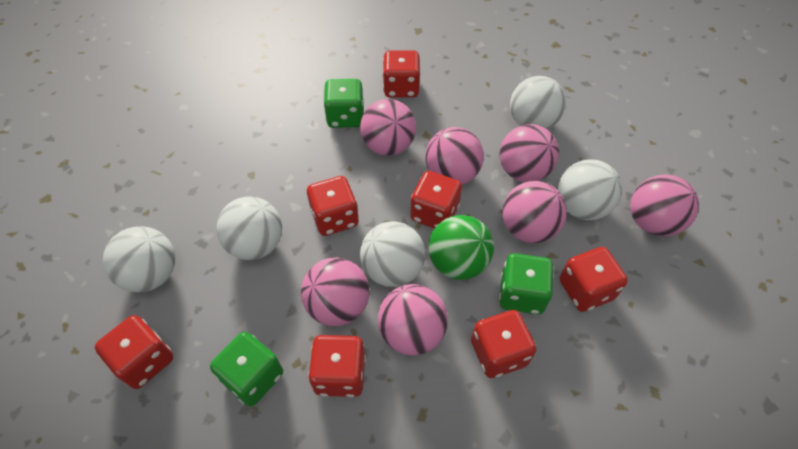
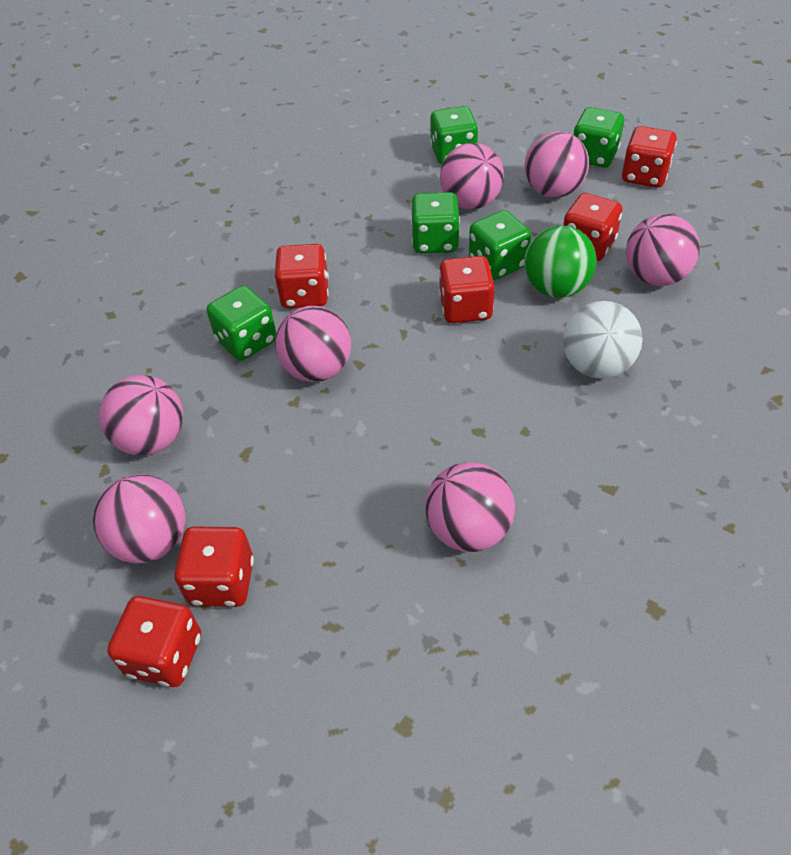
green dice: 3 -> 5
red dice: 7 -> 6
white ball: 5 -> 1

